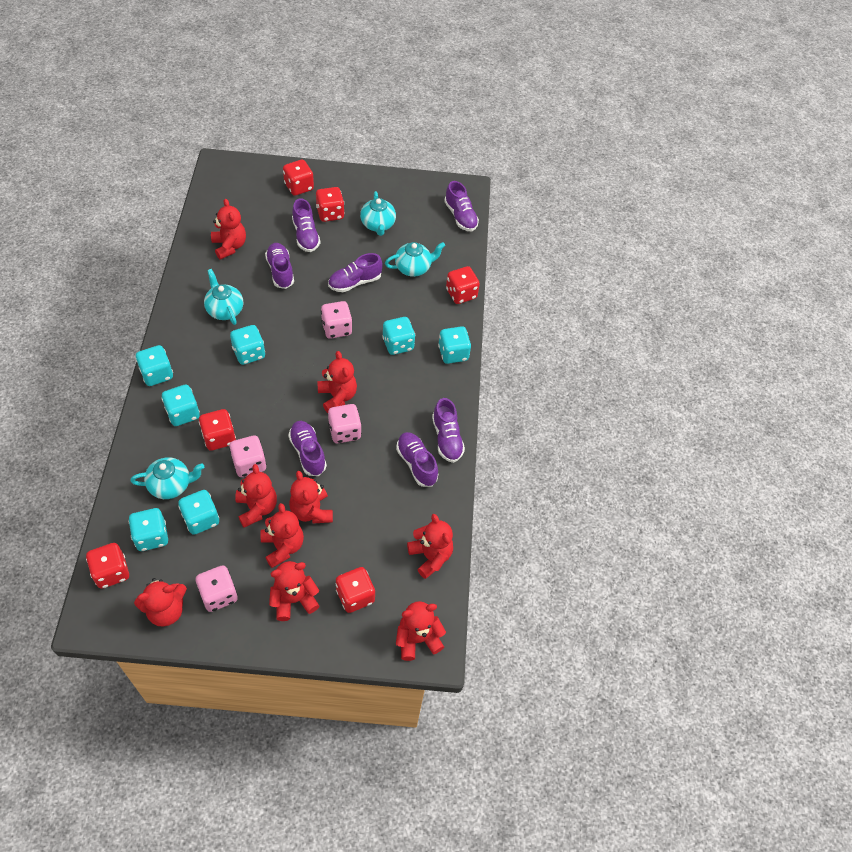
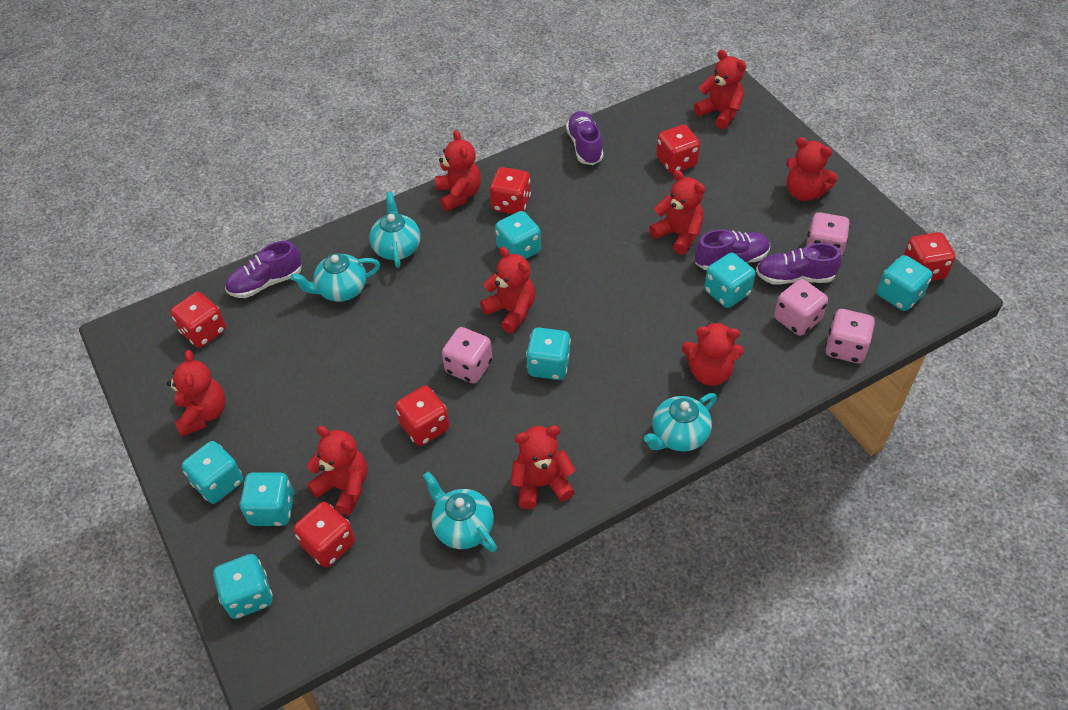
purple shoe: 7 -> 4

